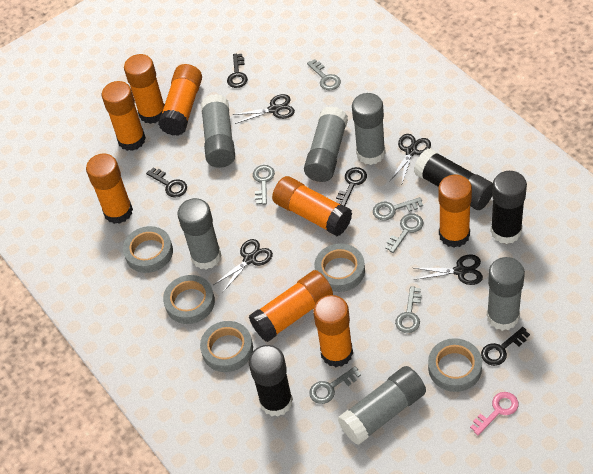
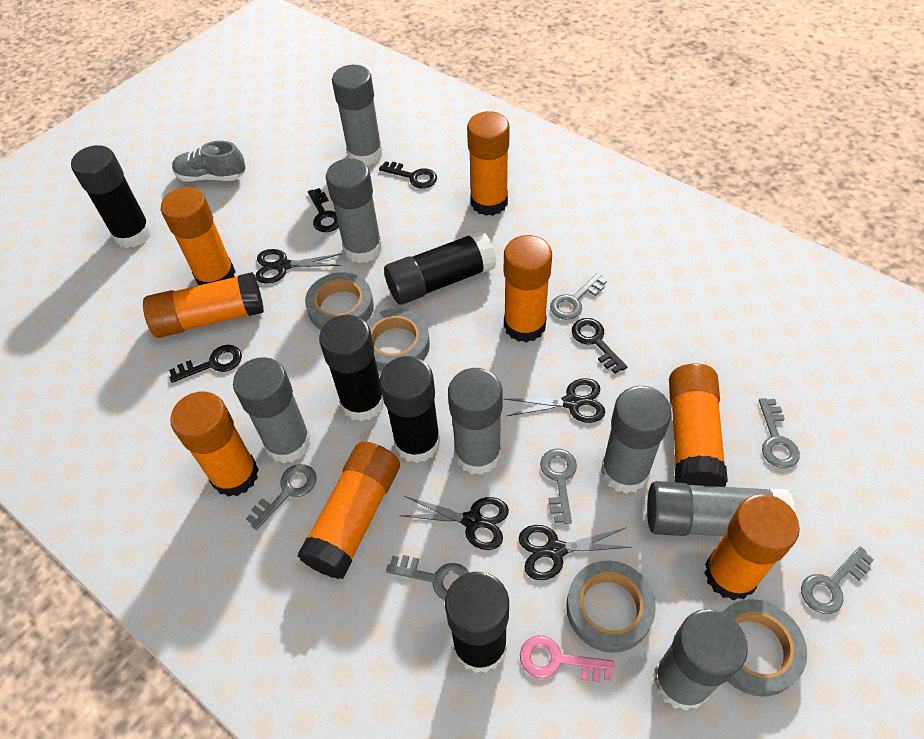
black glue stick: 3 -> 5
grey glue stick: 6 -> 7
grey shoe: 0 -> 1
grey tape: 5 -> 4

